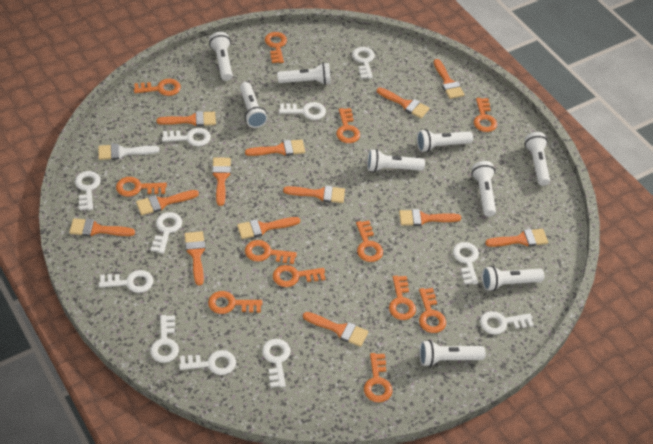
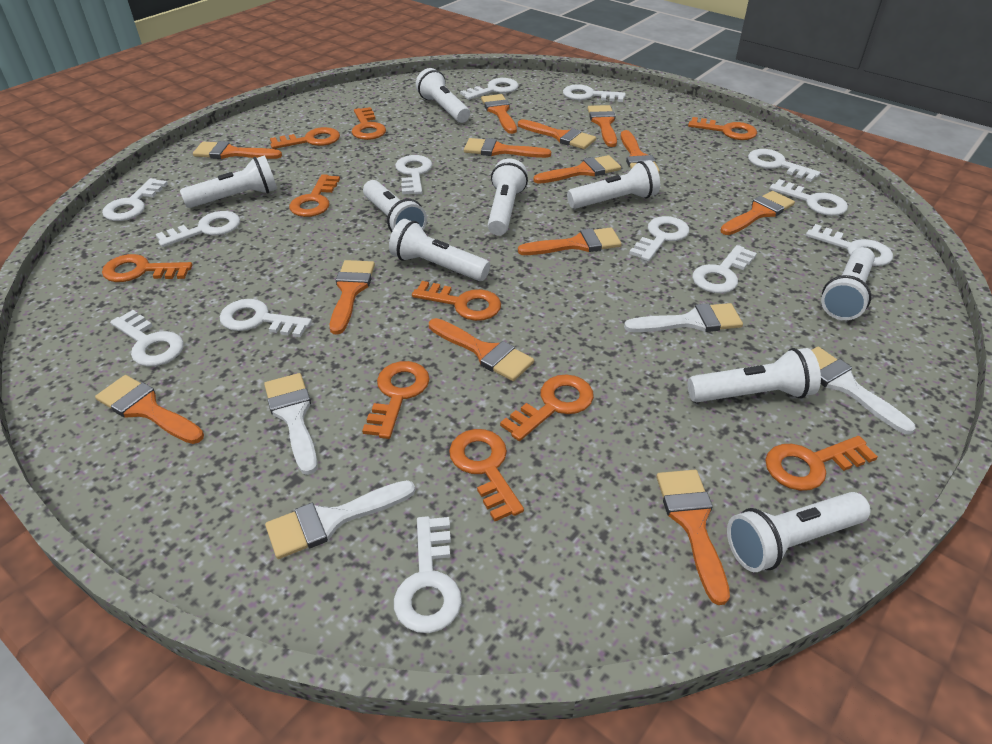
orange key: 12 -> 10
white brush: 1 -> 4
white key: 11 -> 13

